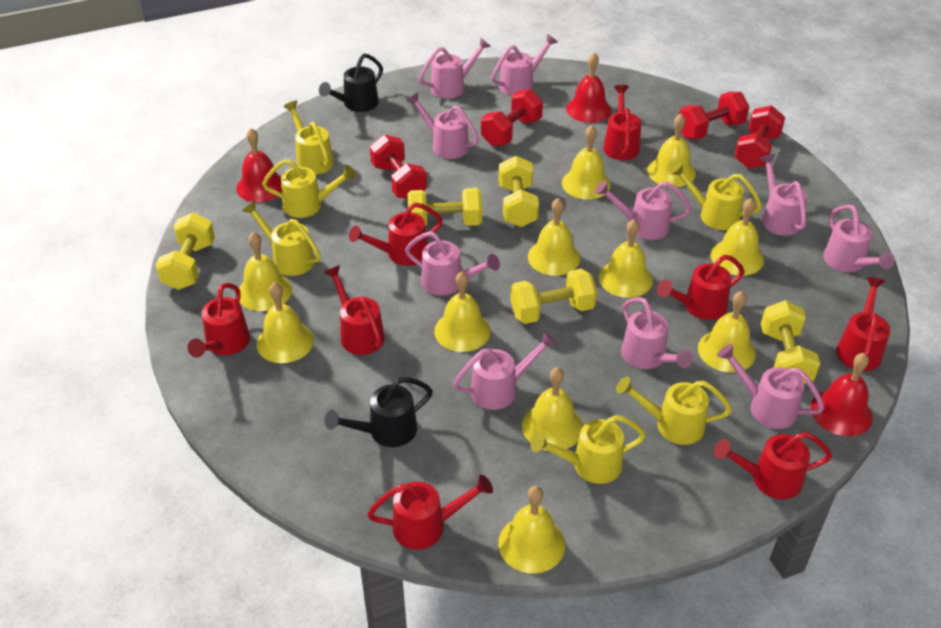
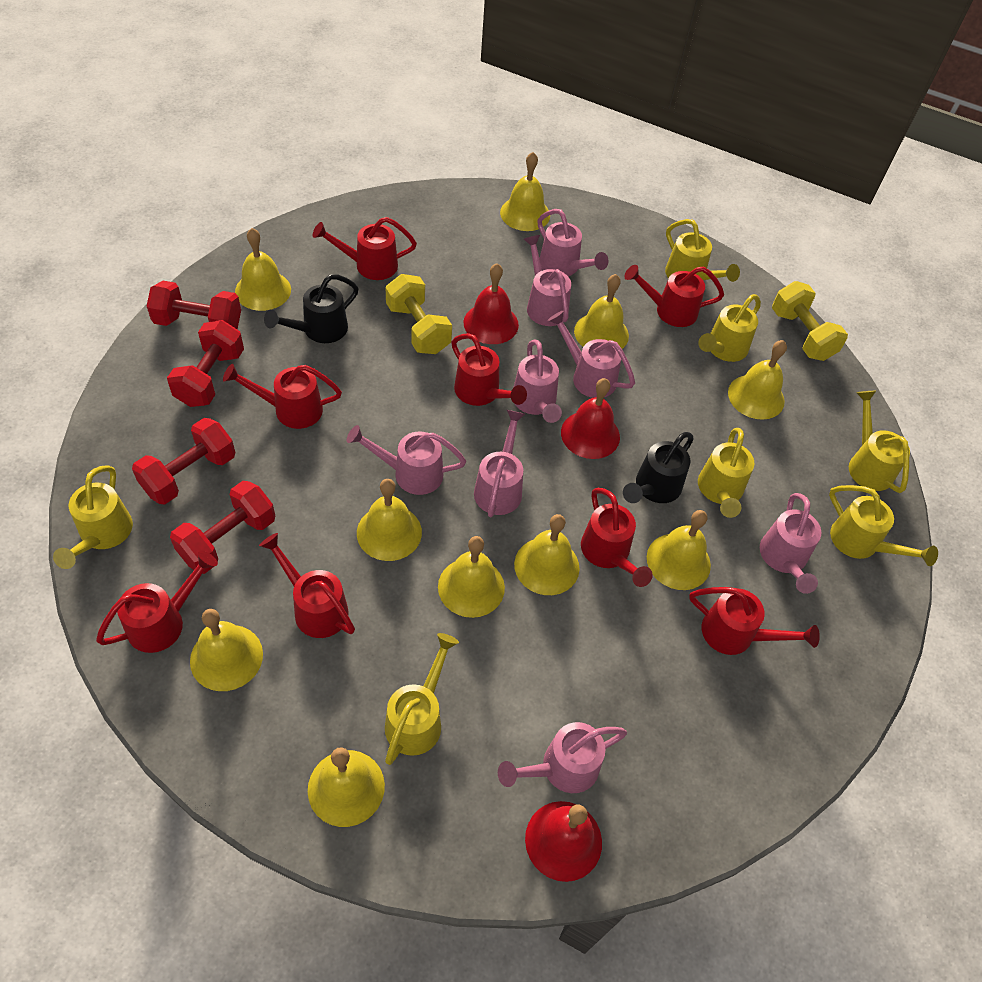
pink watering can: 10 -> 8
yellow bell: 11 -> 10
yellow dumbbell: 5 -> 2
yellow watering can: 6 -> 7

